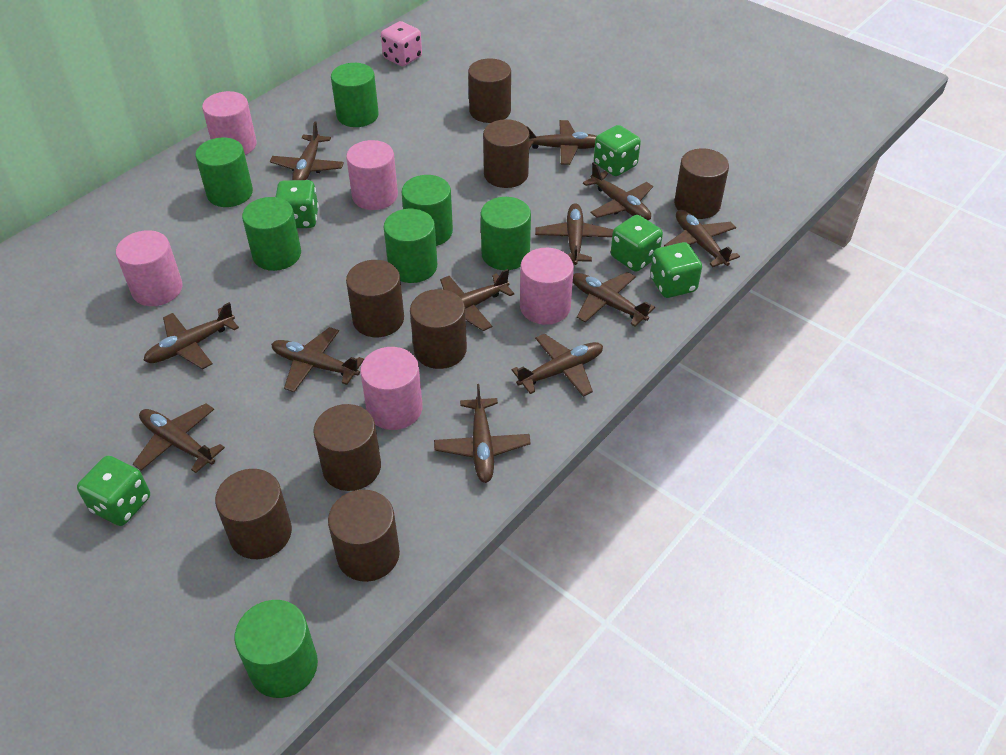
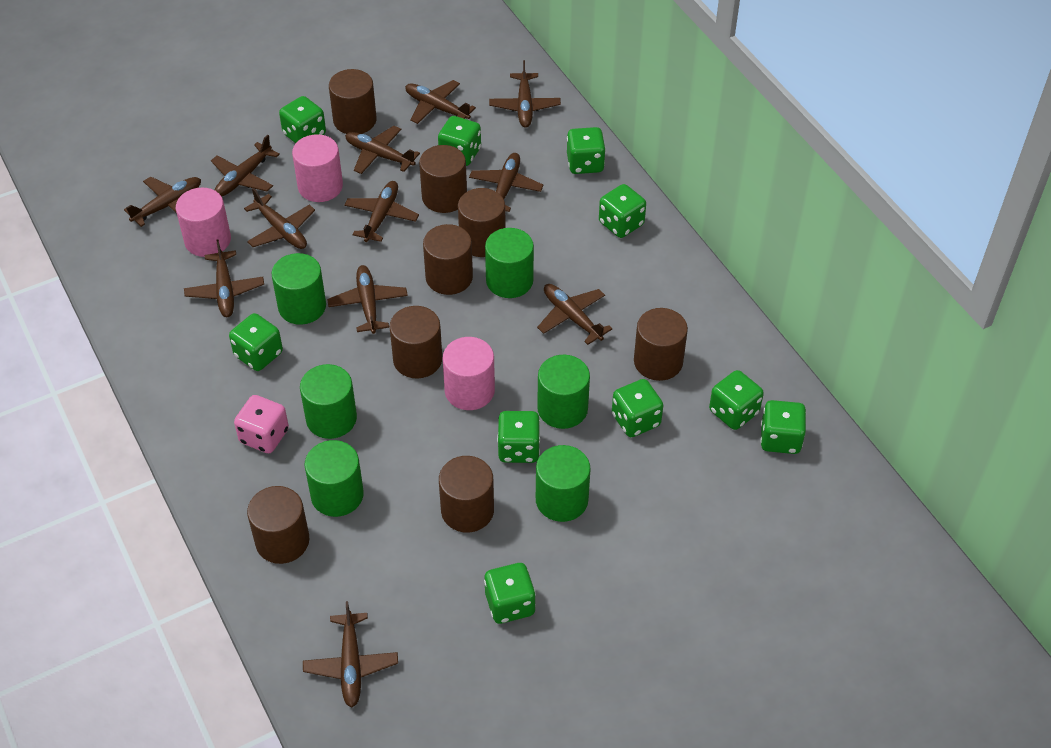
green cylinder: 7 -> 6
green dice: 5 -> 10
pink cylinder: 5 -> 3

